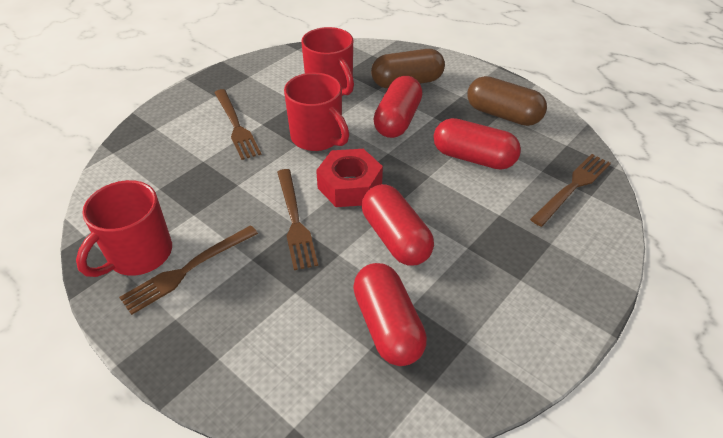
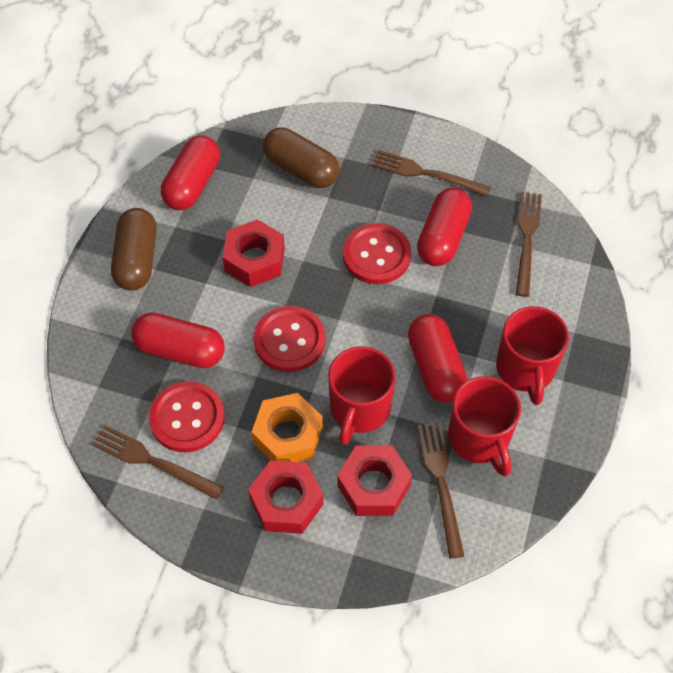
orange nut: 0 -> 1
red button: 0 -> 3
red nut: 1 -> 3

